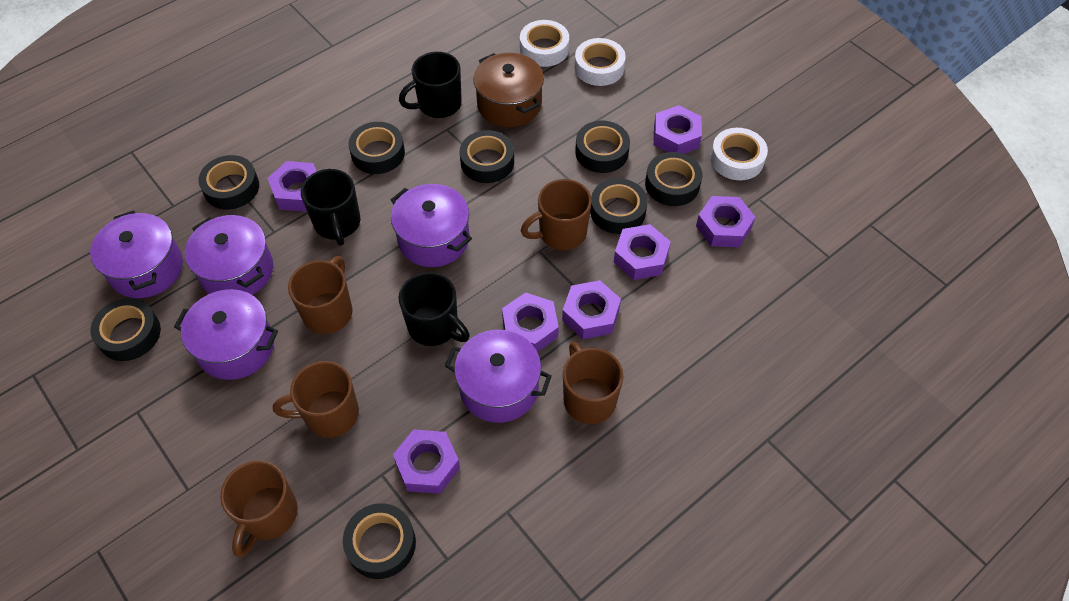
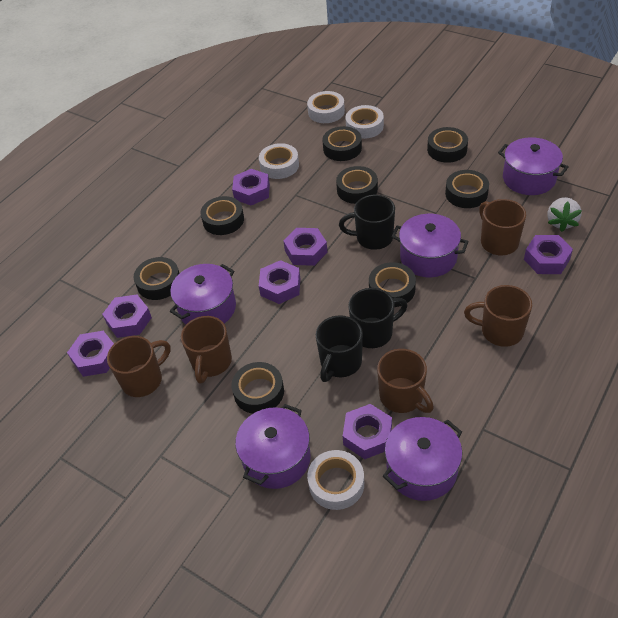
brown pot: 1 -> 0
white strawberry: 0 -> 1
white tape: 3 -> 4

